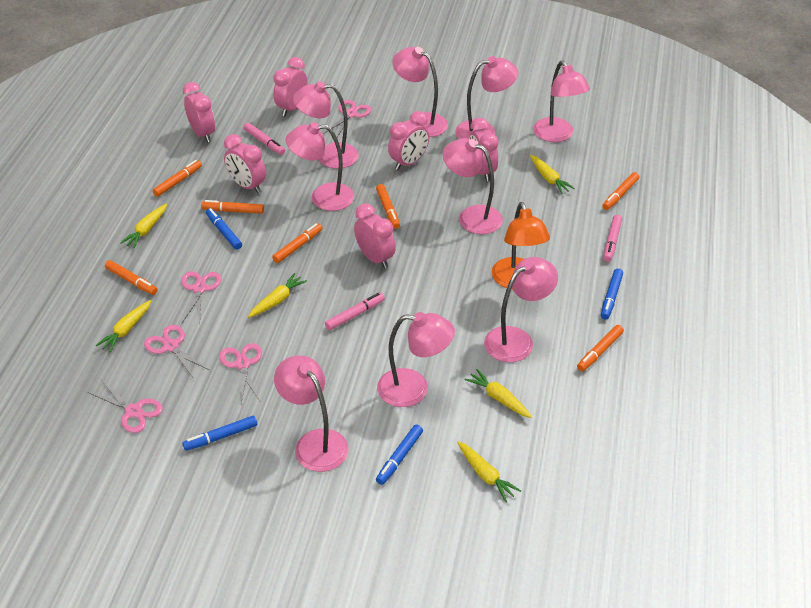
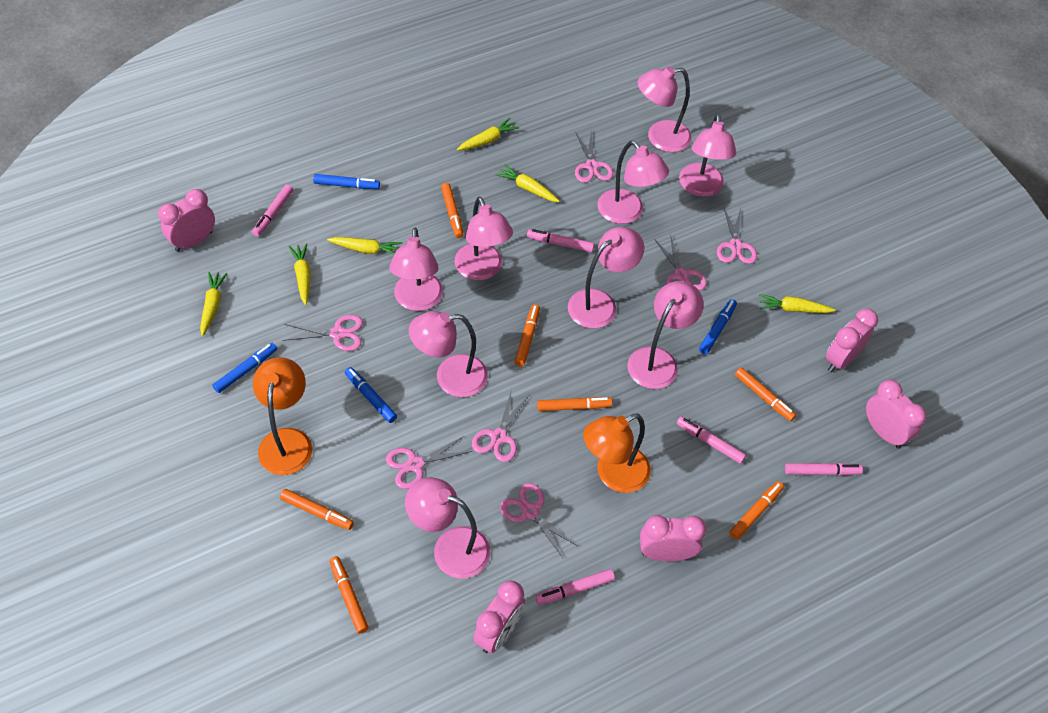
orange lamp: 1 -> 2
pink clock: 6 -> 5
pink marker: 3 -> 5
pink scissors: 5 -> 7

